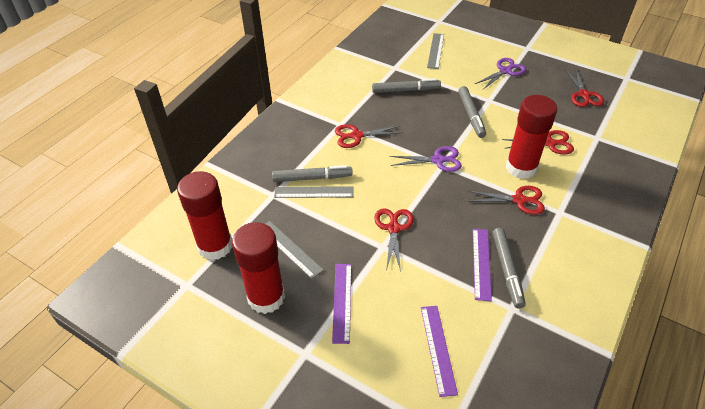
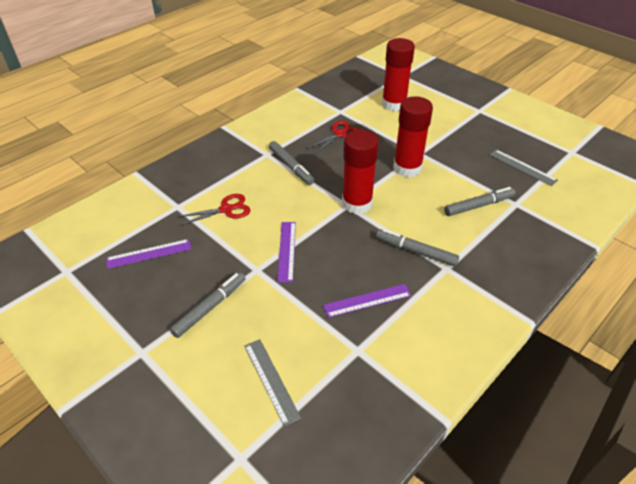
grey ruler: 3 -> 2
purple scissors: 2 -> 0
red scissors: 5 -> 2

